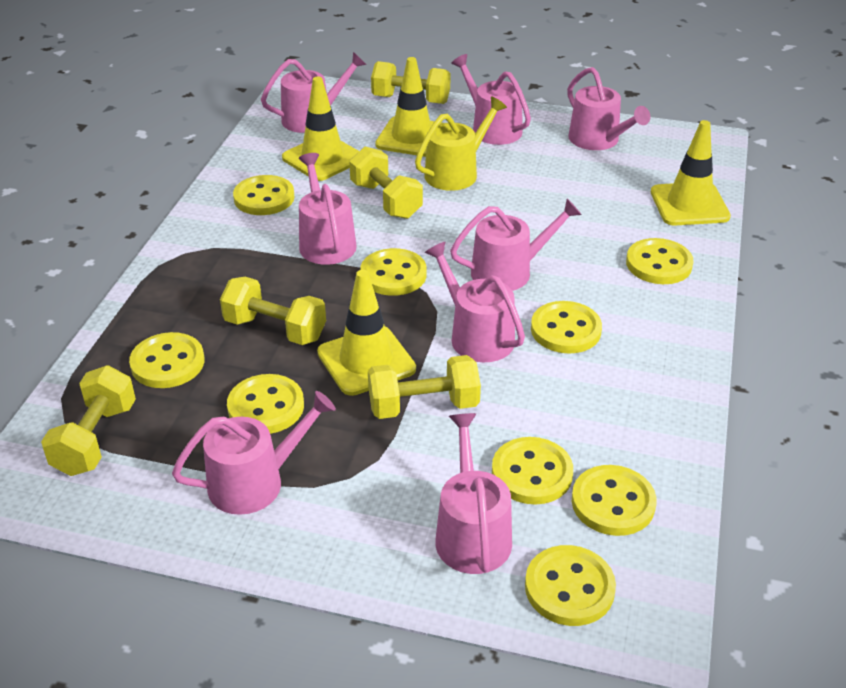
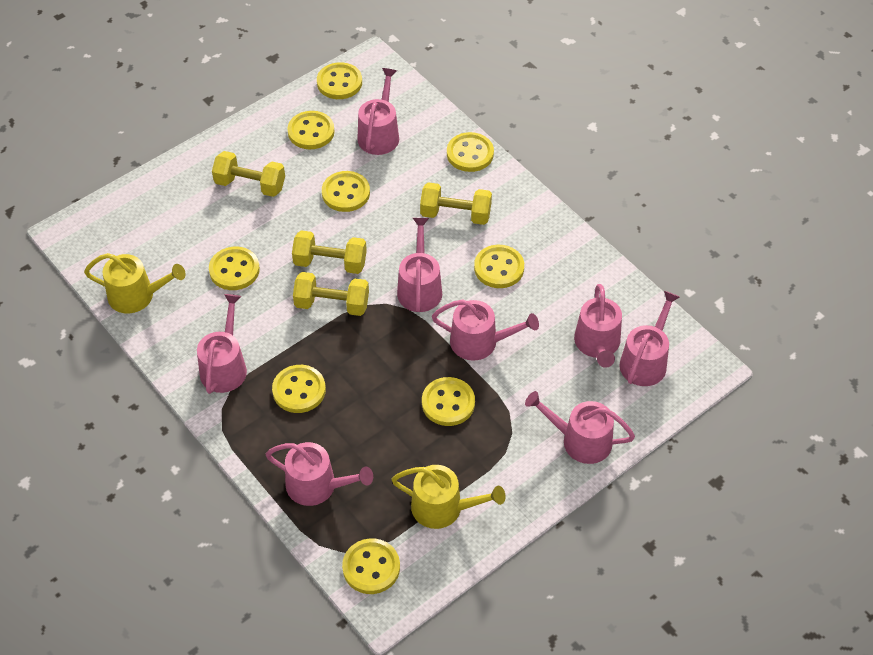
yellow dumbbell: 5 -> 4
yellow traffic cone: 4 -> 0
yellow watering can: 1 -> 2

